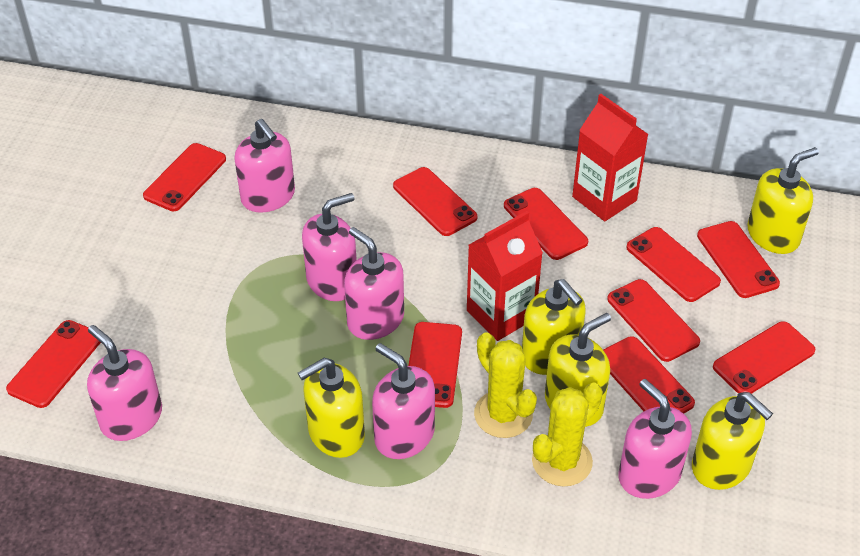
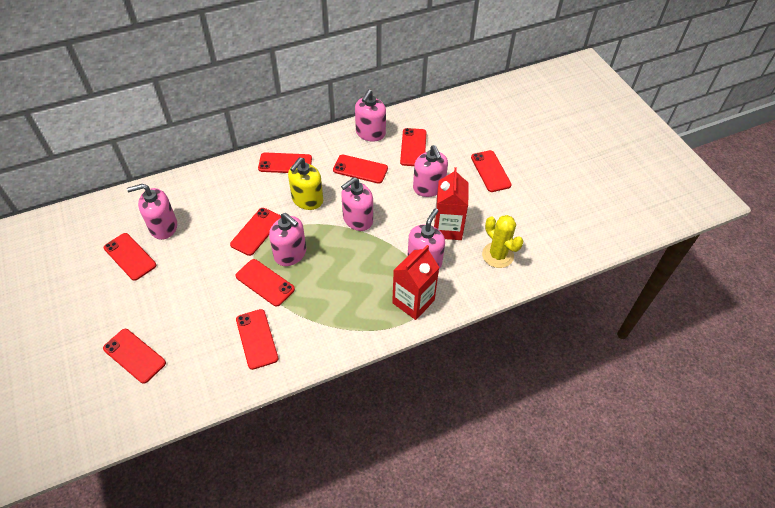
red phone: 10 -> 9
yellow cactus: 2 -> 1
yellow soap dispenser: 5 -> 1

